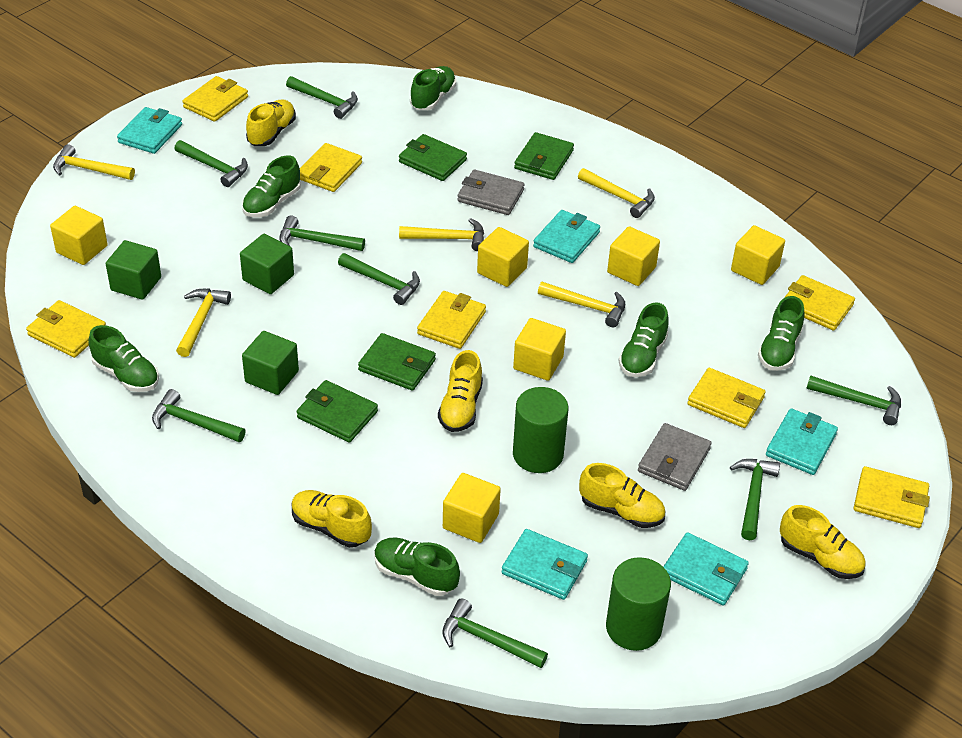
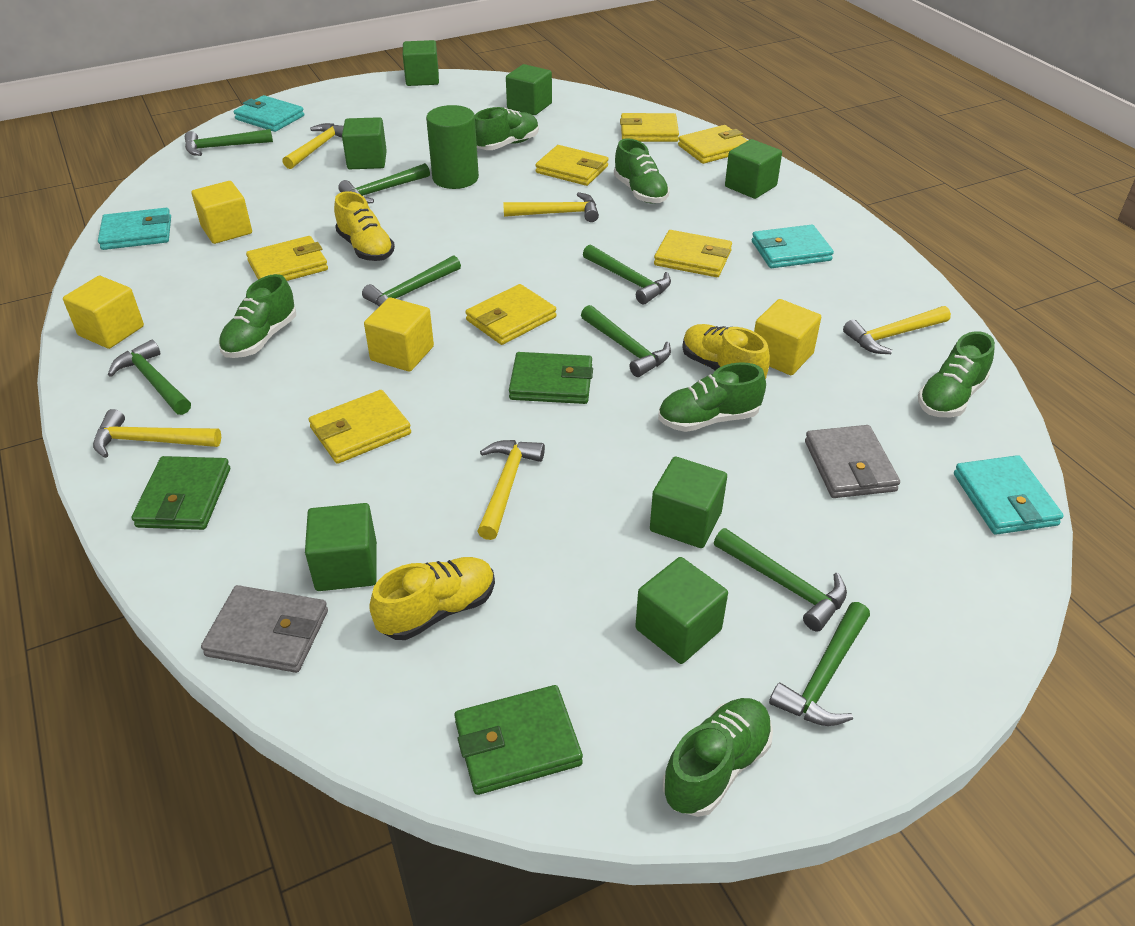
green cube: 3 -> 7
green cylinder: 2 -> 1
green wallet: 4 -> 3
turquoise wallet: 5 -> 4
yellow cube: 6 -> 4
yellow shoe: 5 -> 3

